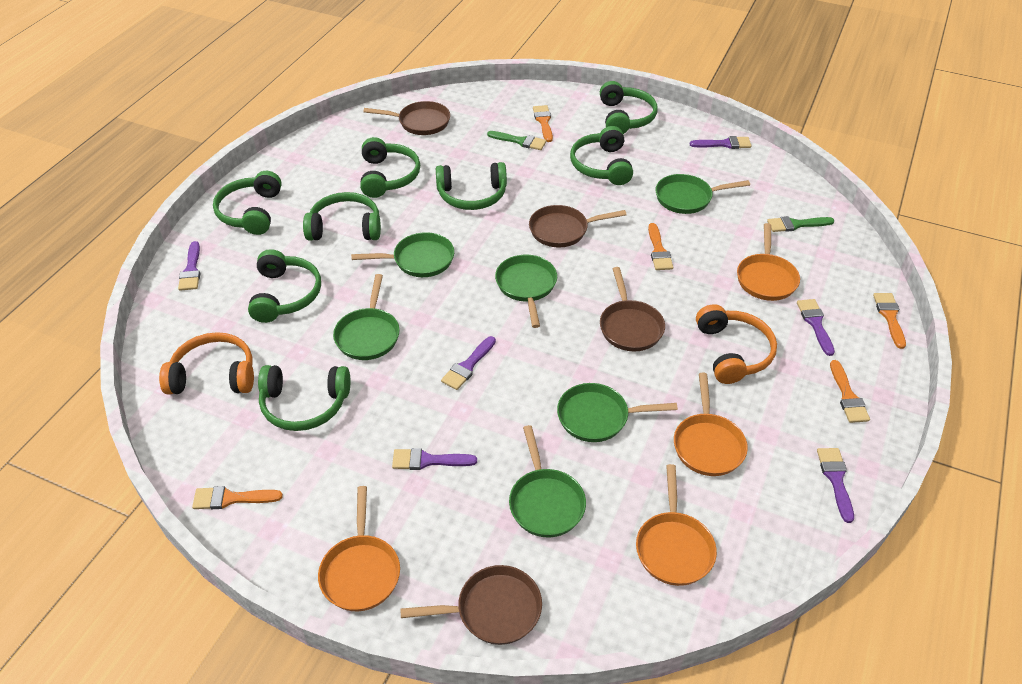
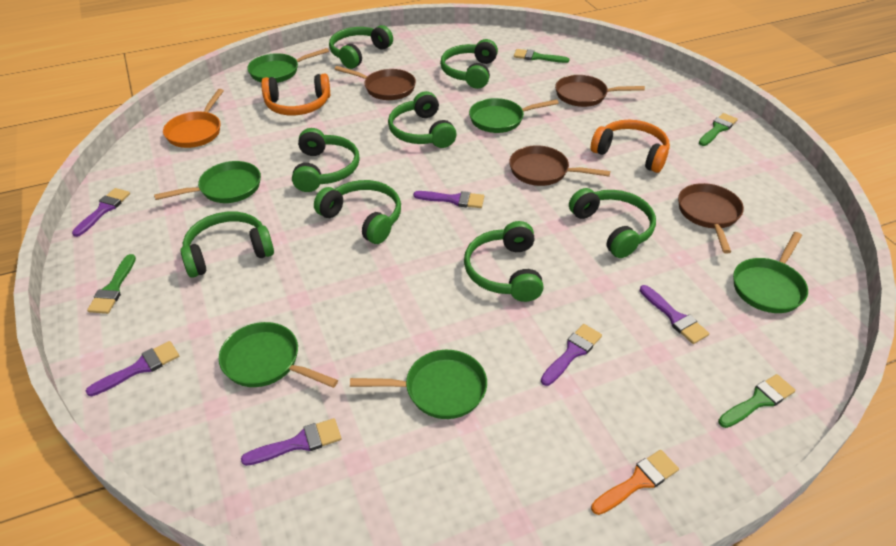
green brush: 2 -> 4
orange brush: 5 -> 1
orange pan: 4 -> 1

